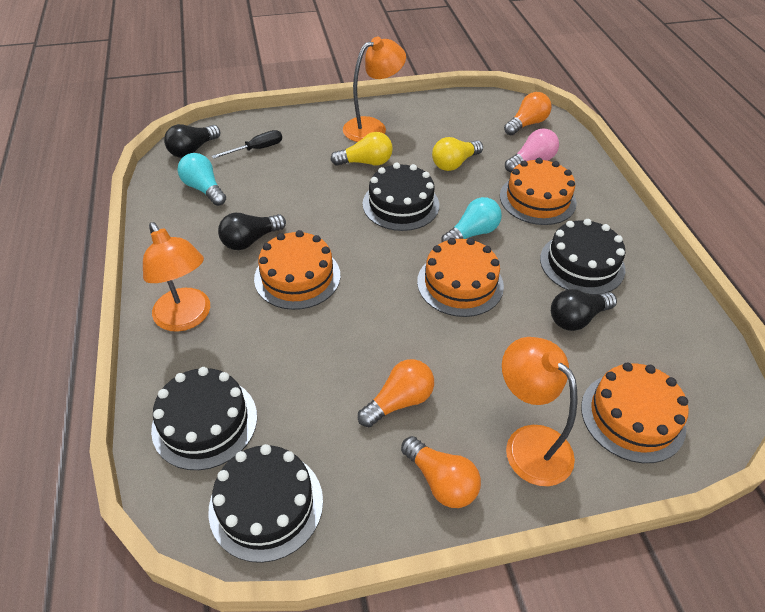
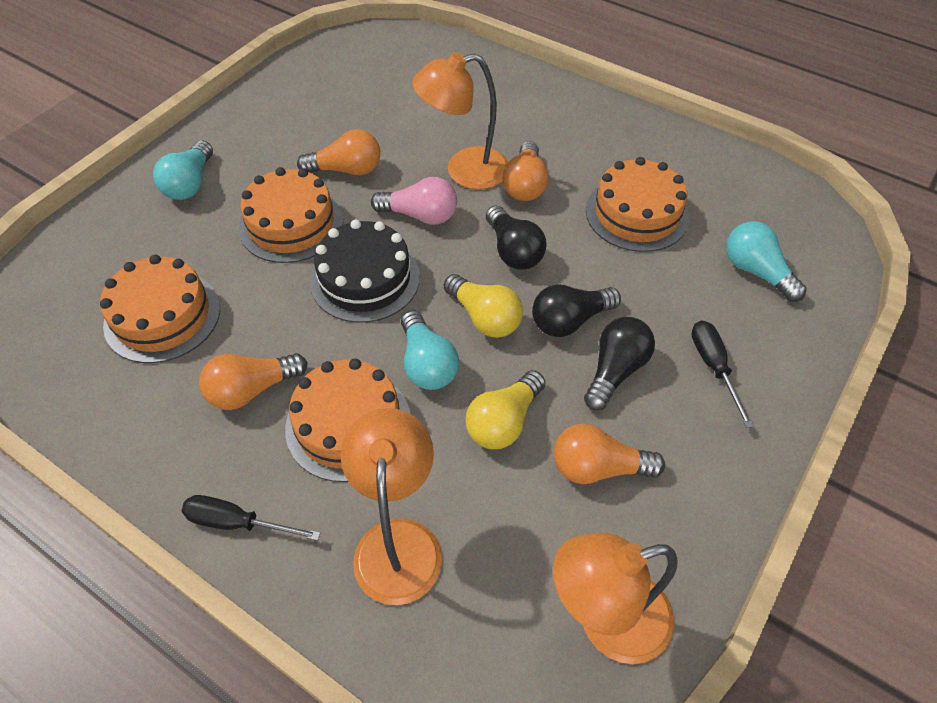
black cake: 4 -> 1
black screwdriver: 1 -> 2
orange light bulb: 3 -> 4
turquoise light bulb: 2 -> 3

